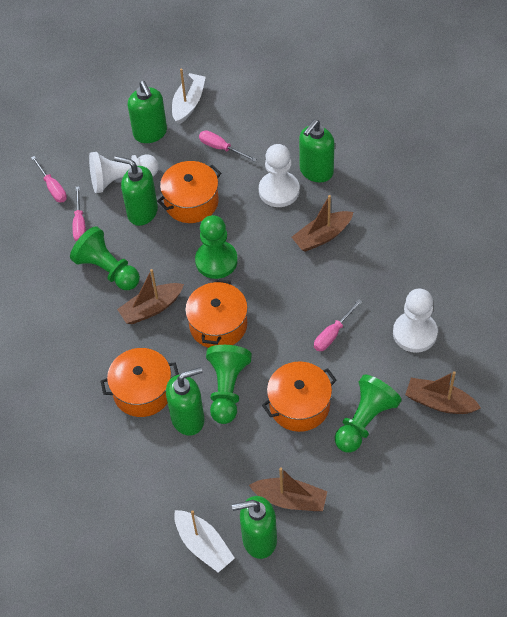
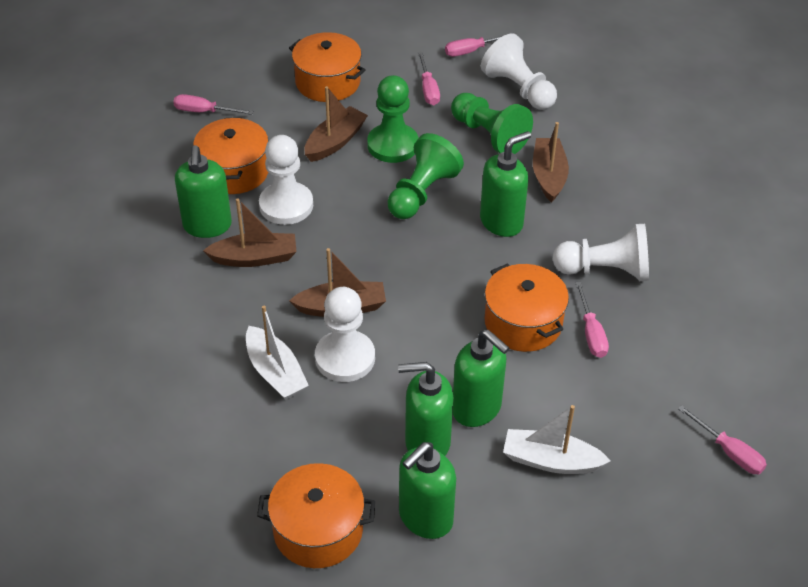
green pawn: 4 -> 3
pink screwdriver: 4 -> 5
white pawn: 3 -> 4

